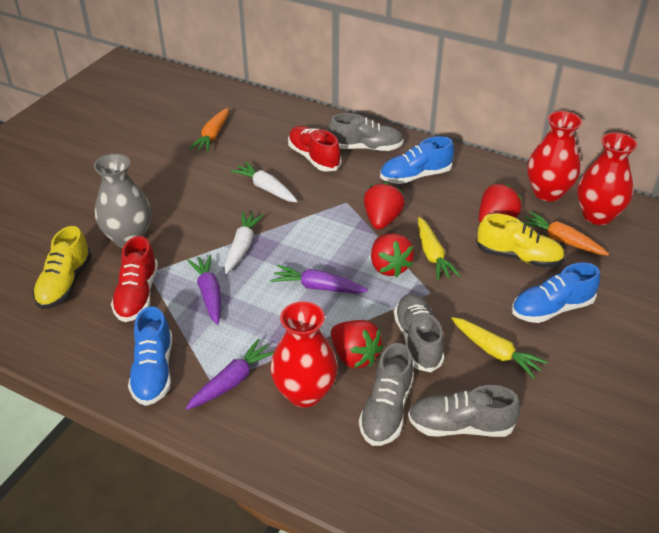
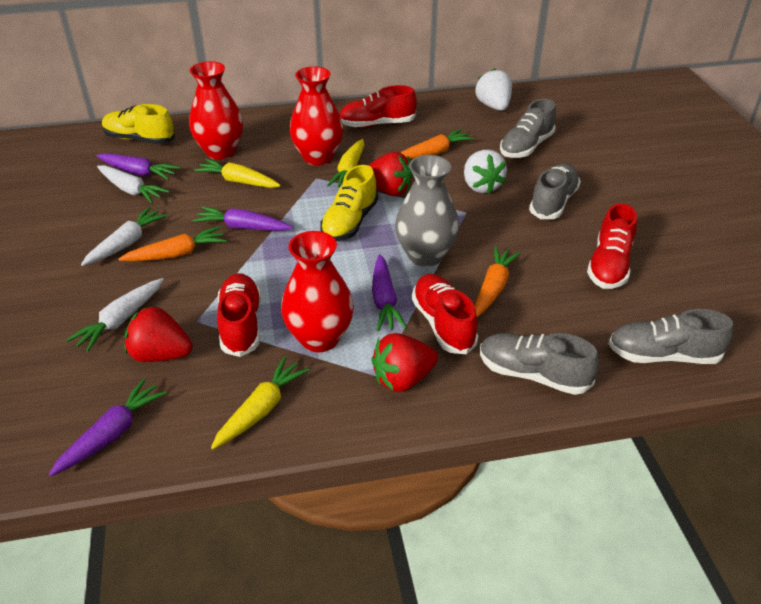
blue shoe: 3 -> 0
orange carrot: 2 -> 3
purple carrot: 3 -> 4
red shoe: 2 -> 4
red strawberry: 4 -> 3
white carrot: 2 -> 3
white strawberry: 0 -> 2
yellow carrot: 2 -> 3

